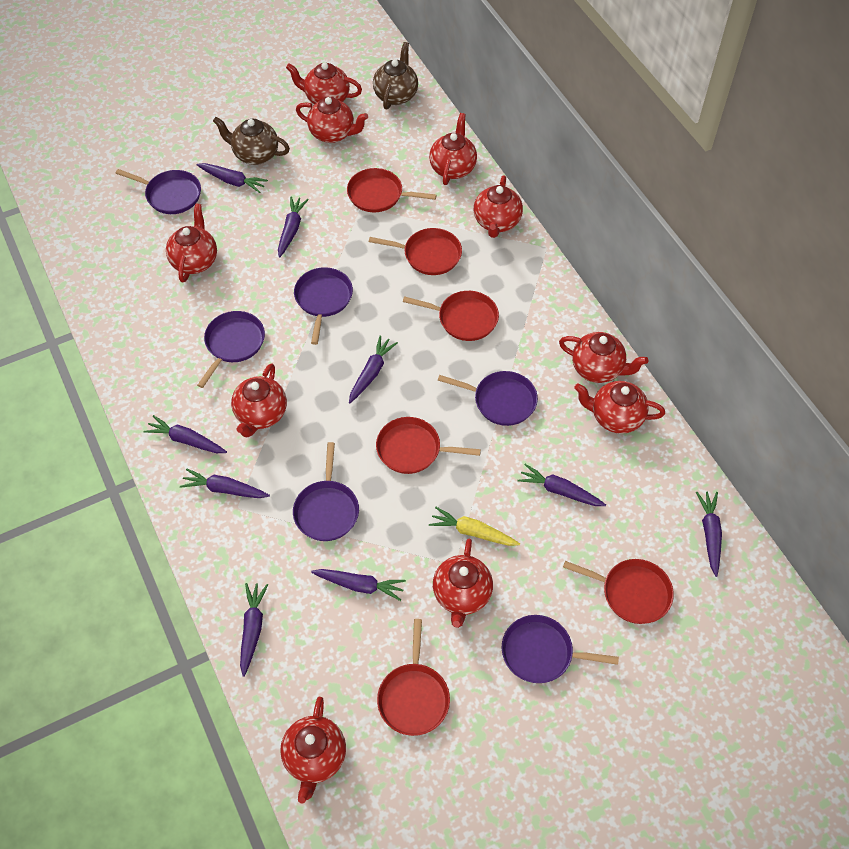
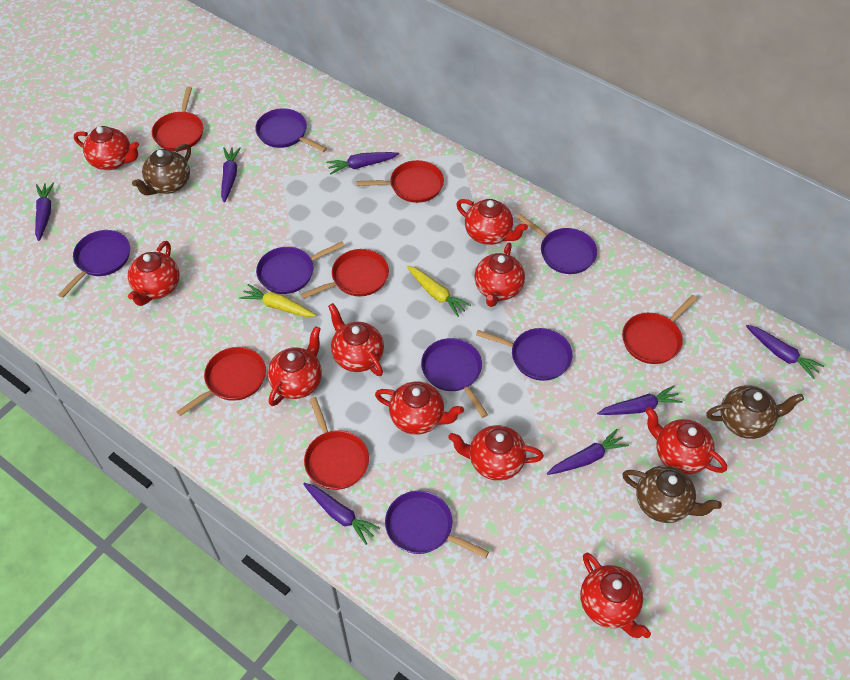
brown teapot: 2 -> 3
purple carrot: 9 -> 7
purple pan: 6 -> 7
yellow carrot: 1 -> 2

